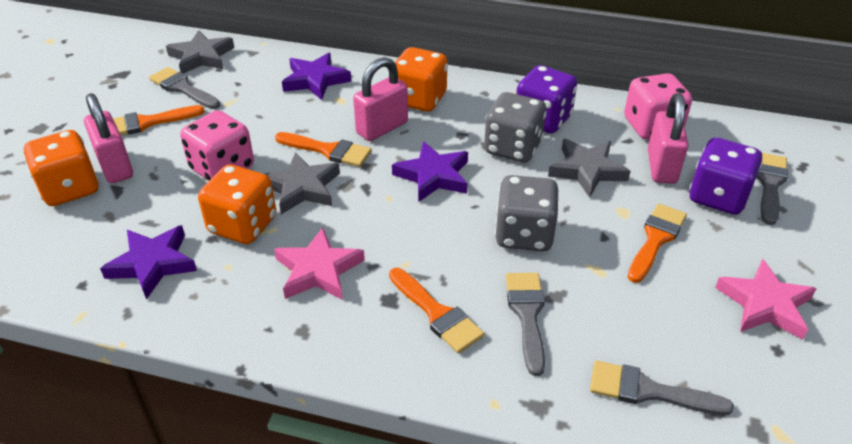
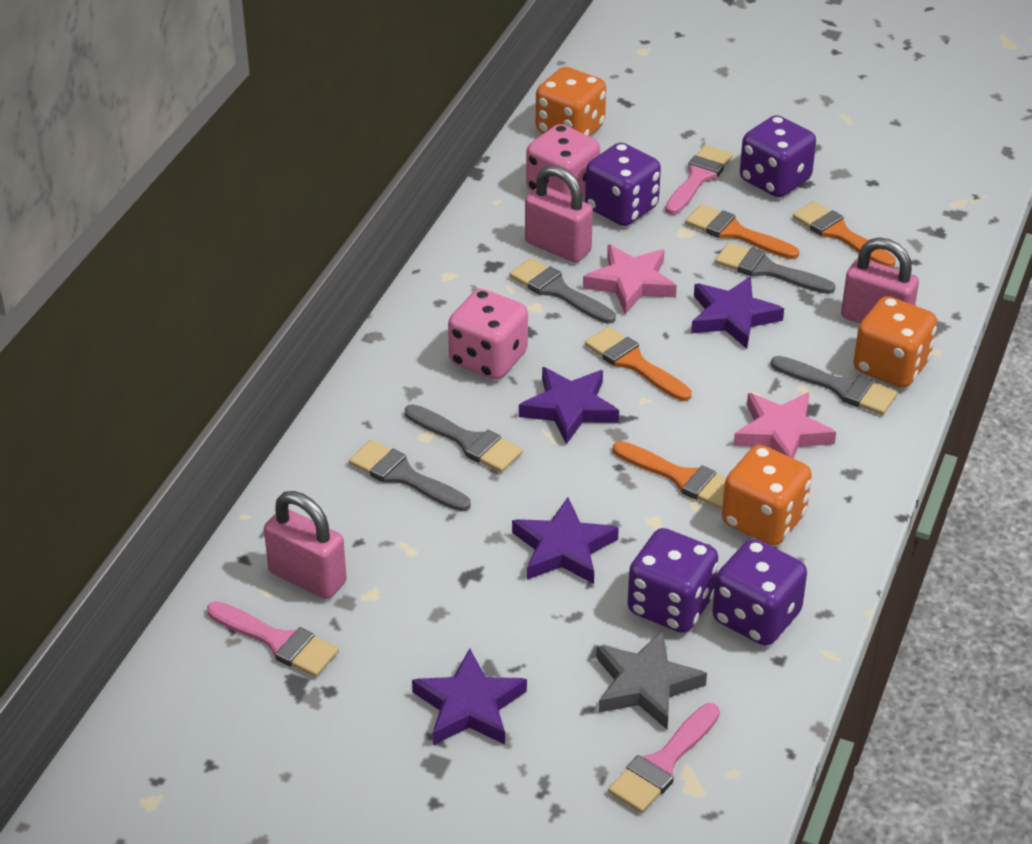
grey brush: 4 -> 5
grey dice: 2 -> 0
grey star: 3 -> 1
pink brush: 0 -> 3
purple dice: 2 -> 4
purple star: 3 -> 4

